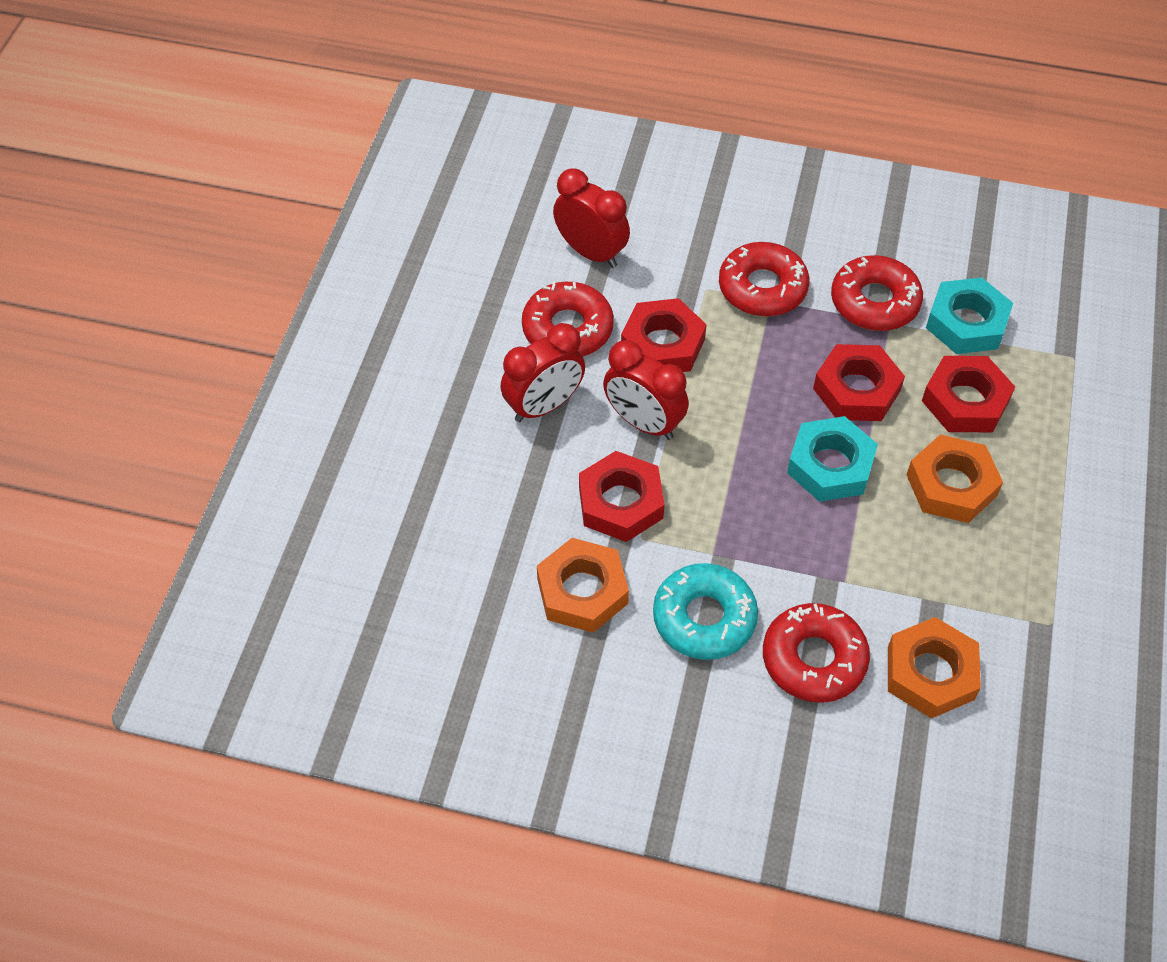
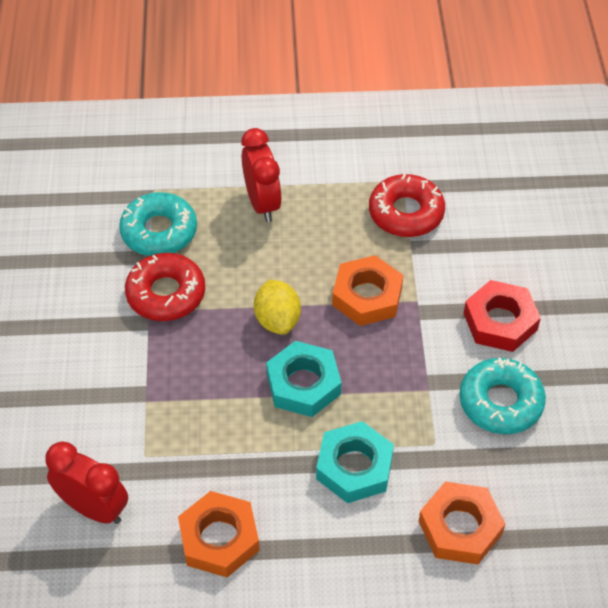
red clock: 3 -> 2
red donut: 4 -> 2
red nut: 4 -> 1
turquoise donut: 1 -> 2
yellow lemon: 0 -> 1

